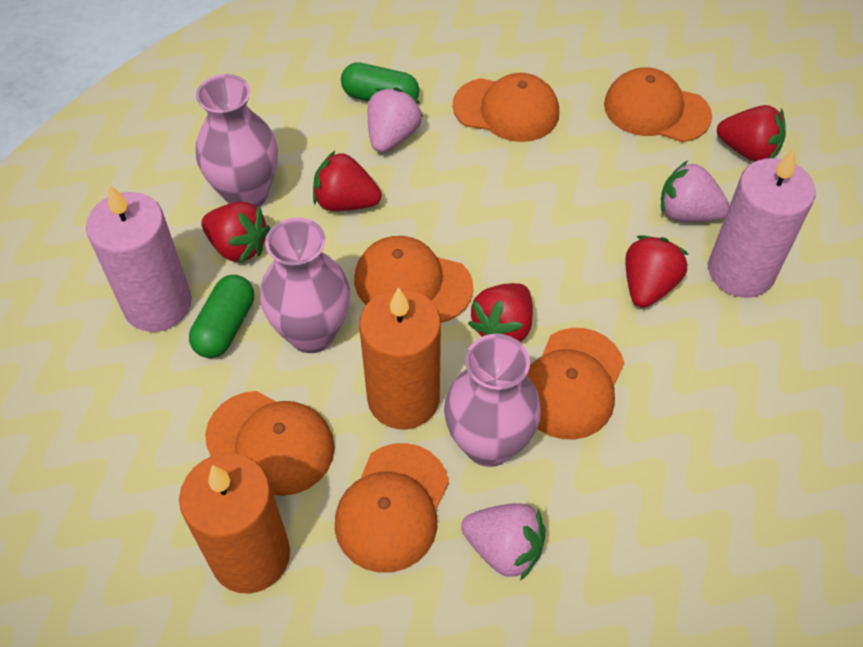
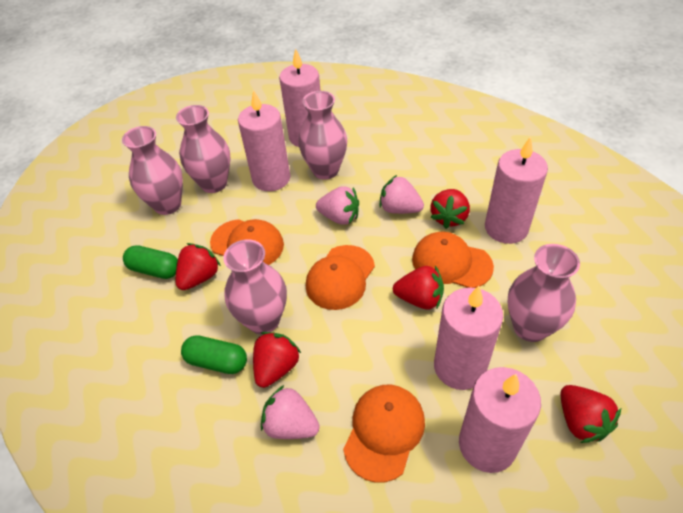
orange candle: 2 -> 0
orange cap: 6 -> 4
pink candle: 2 -> 5
pink vase: 3 -> 5

